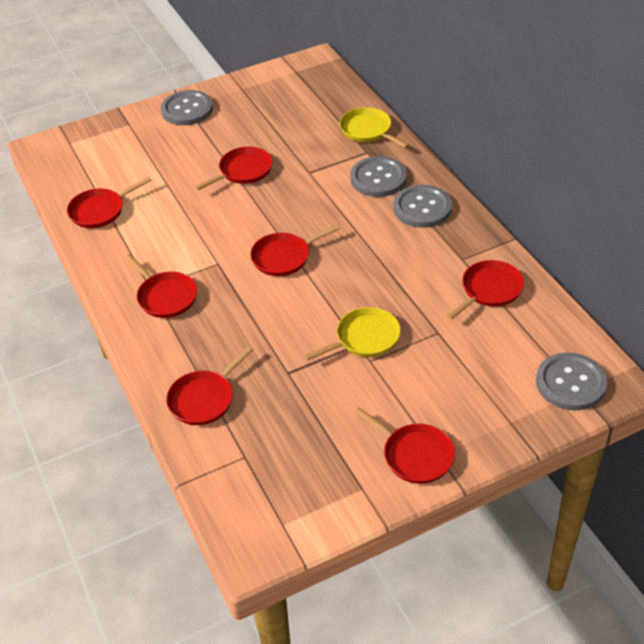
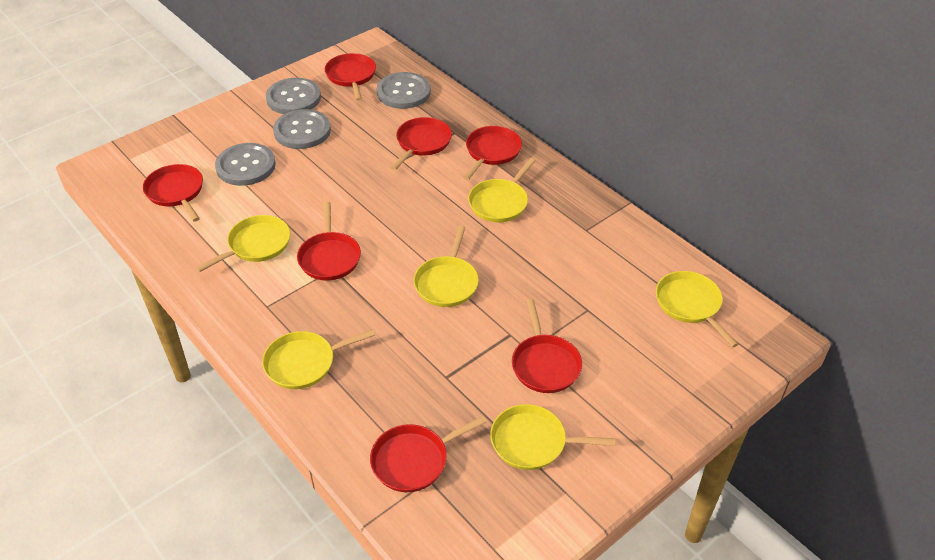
yellow pan: 2 -> 6

